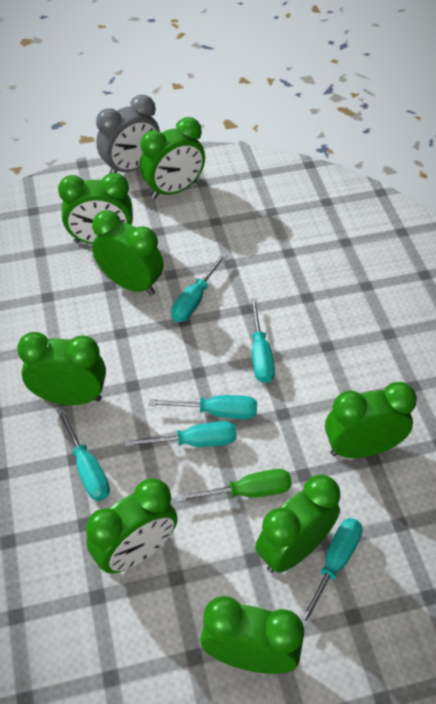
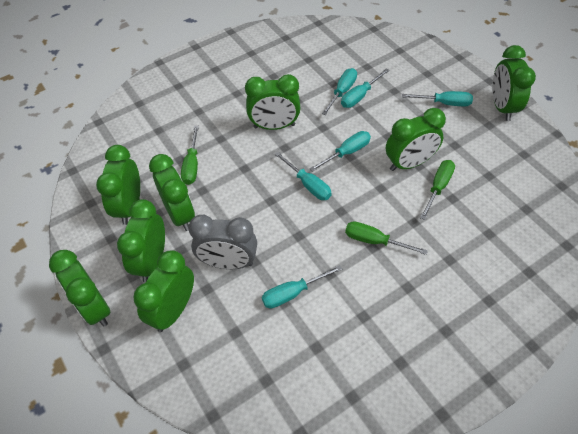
green screwdriver: 1 -> 3

